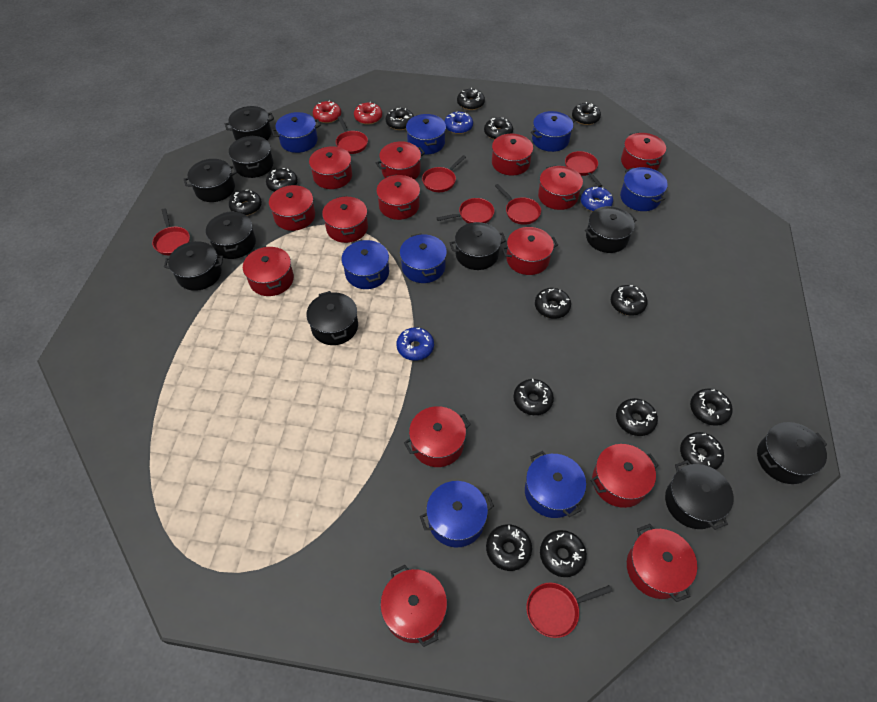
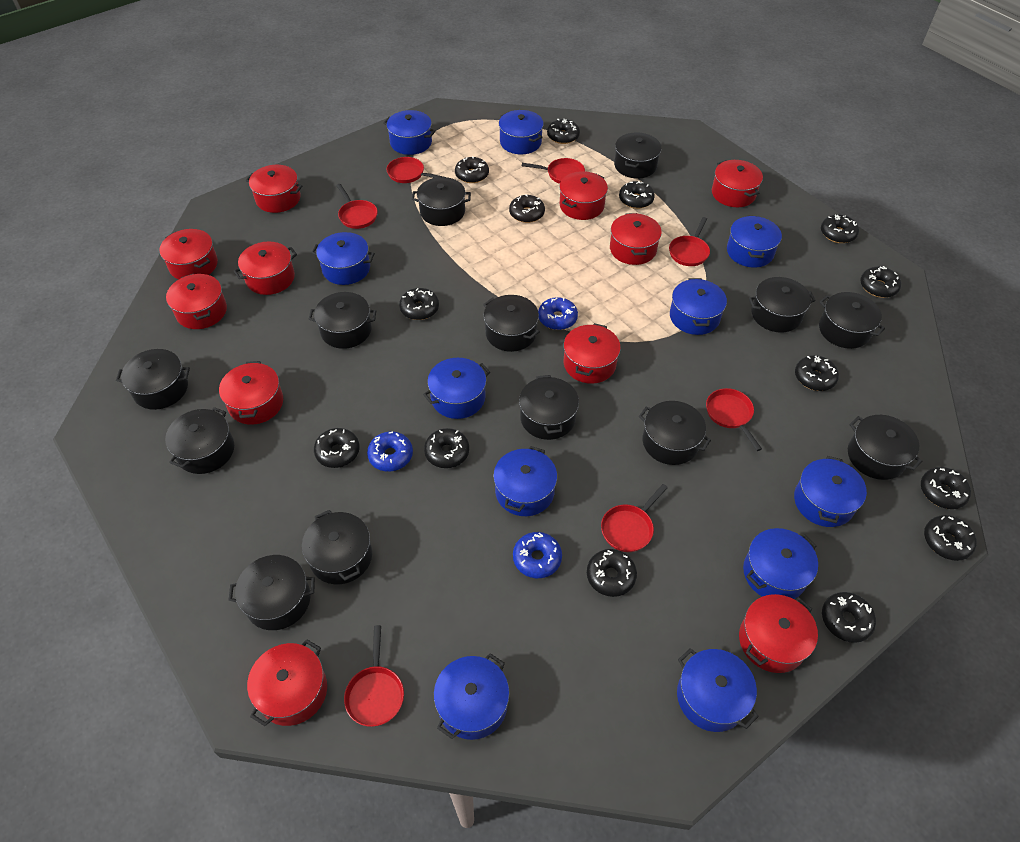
black pot: 10 -> 13
blue pot: 8 -> 11
red donut: 2 -> 0
red pot: 14 -> 11

